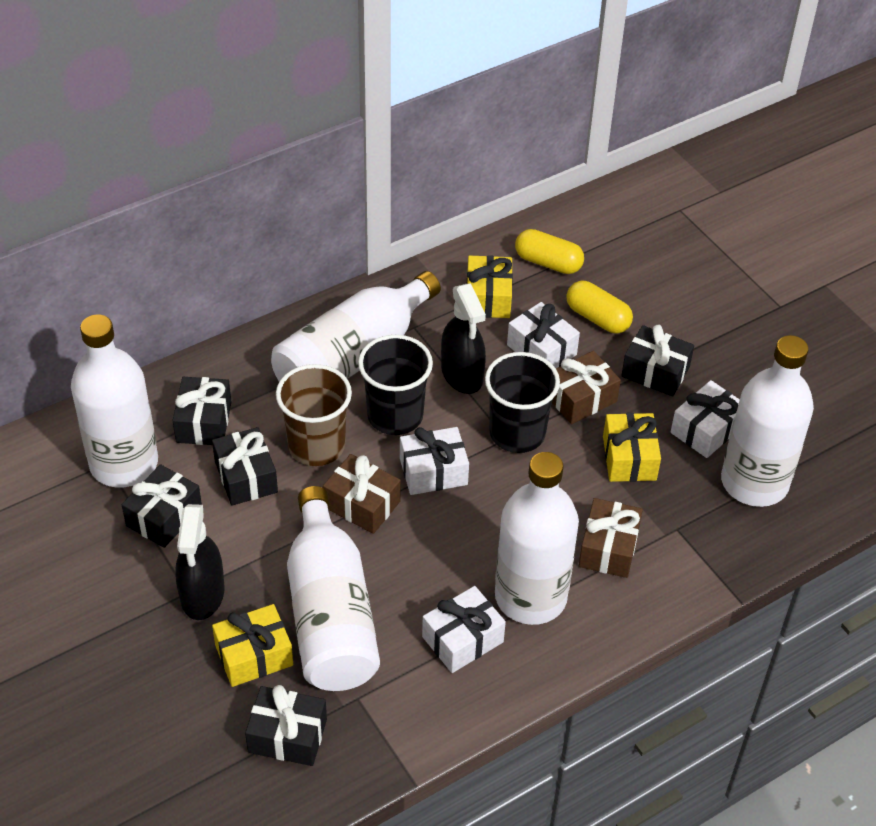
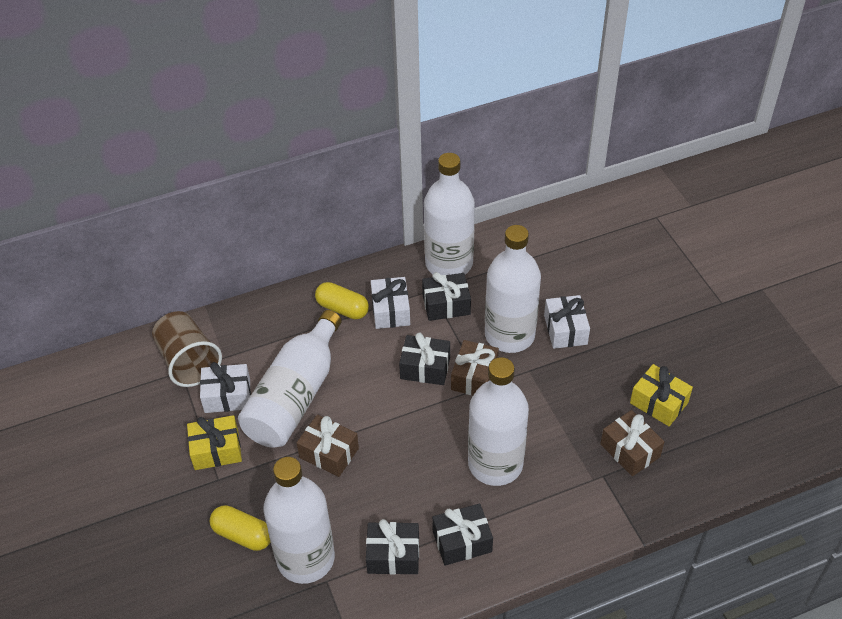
black cup: 2 -> 0
black gift: 5 -> 4
black spray bottle: 2 -> 0
white gift: 4 -> 3
yellow gift: 3 -> 2

